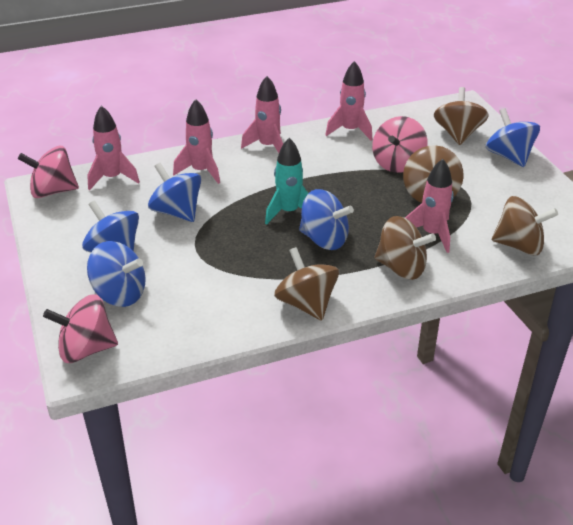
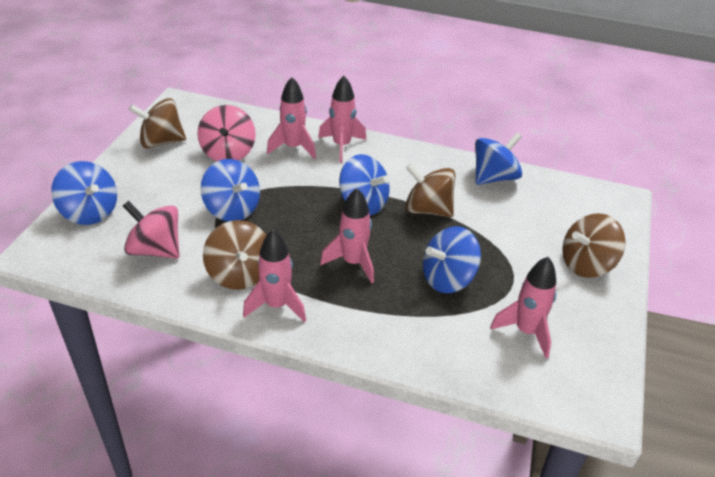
brown spinning top: 5 -> 4
pink spinning top: 3 -> 2
turquoise rocket: 1 -> 0

